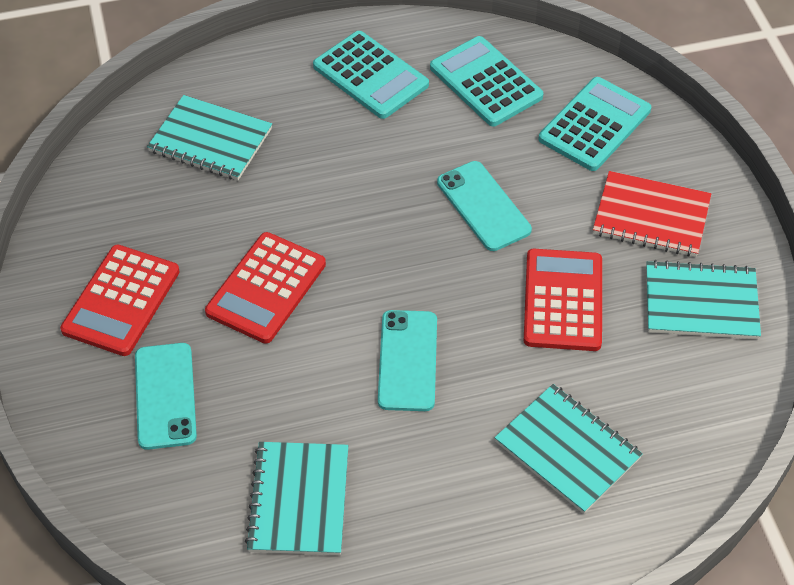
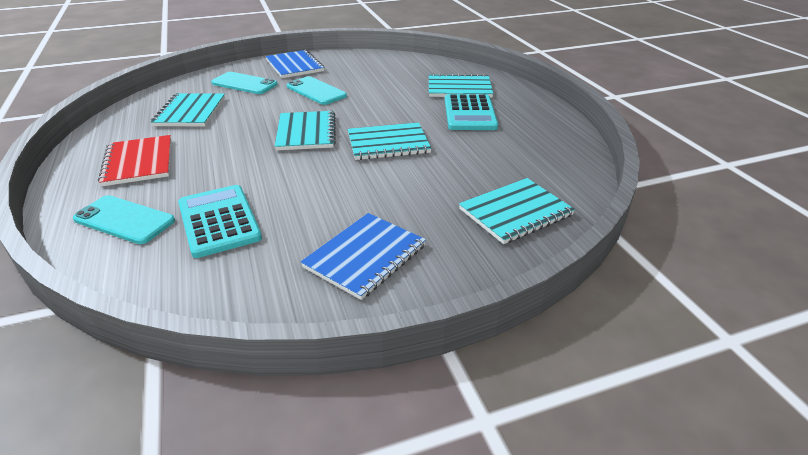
blue notebook: 0 -> 2
red calculator: 3 -> 0
turquoise calculator: 3 -> 2
turquoise notebook: 4 -> 5

